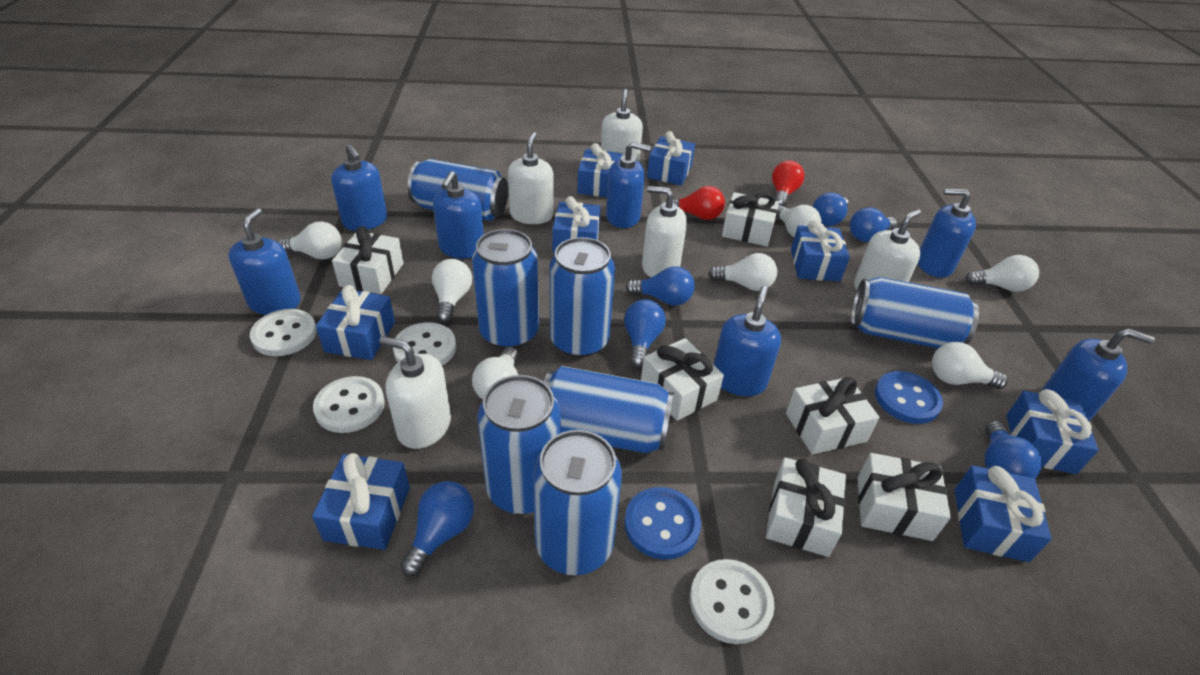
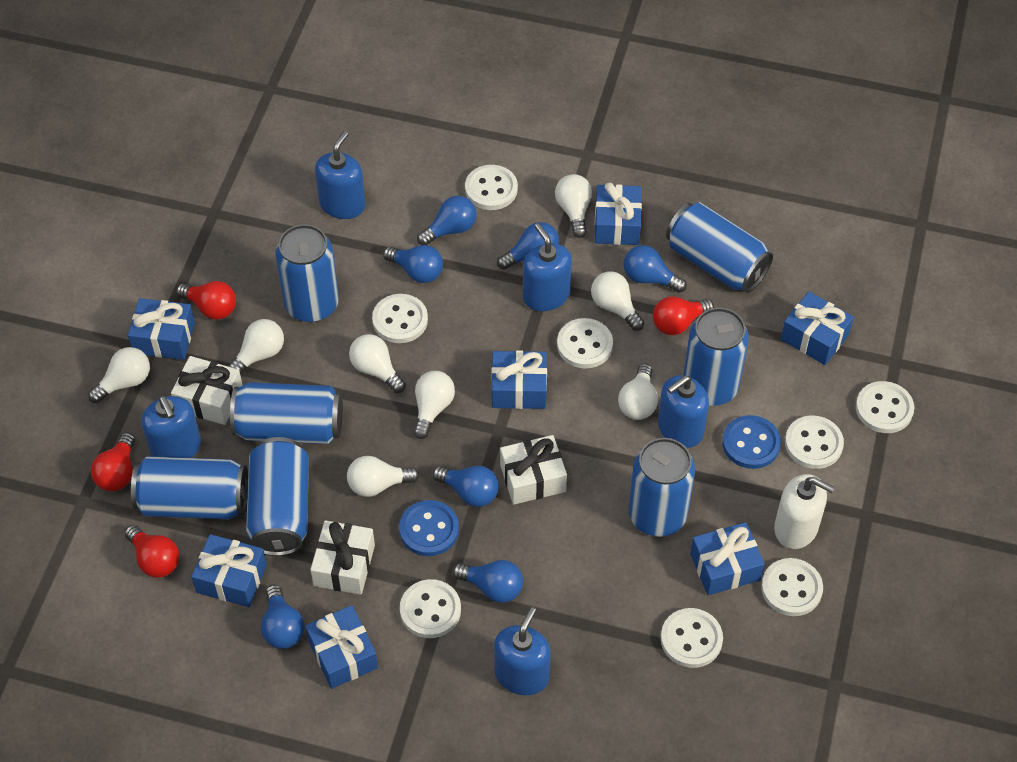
blue gift: 8 -> 7
blue light bulb: 6 -> 7
blue soap dispenser: 7 -> 5
red light bulb: 2 -> 4
white button: 4 -> 8
white gift: 6 -> 3
white light bulb: 7 -> 8
white soap dispenser: 5 -> 1

